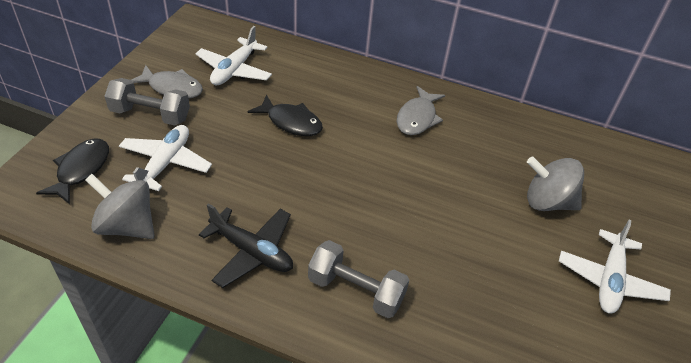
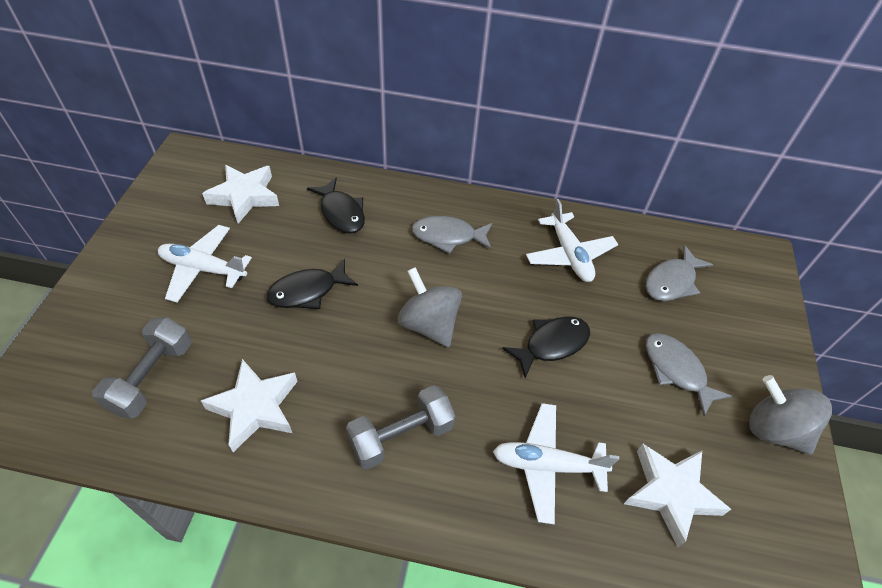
black fish: 2 -> 3
black plane: 1 -> 0
grey fish: 2 -> 3
white star: 0 -> 3

